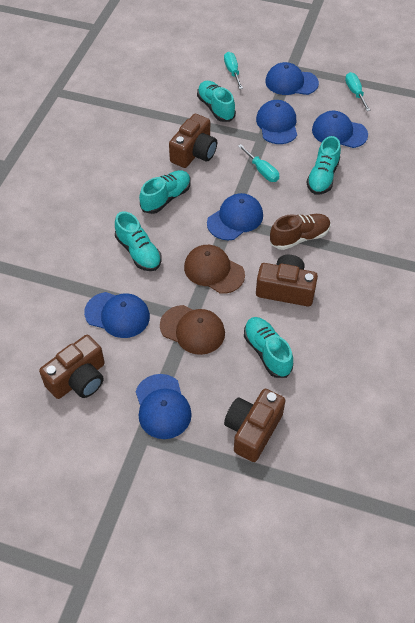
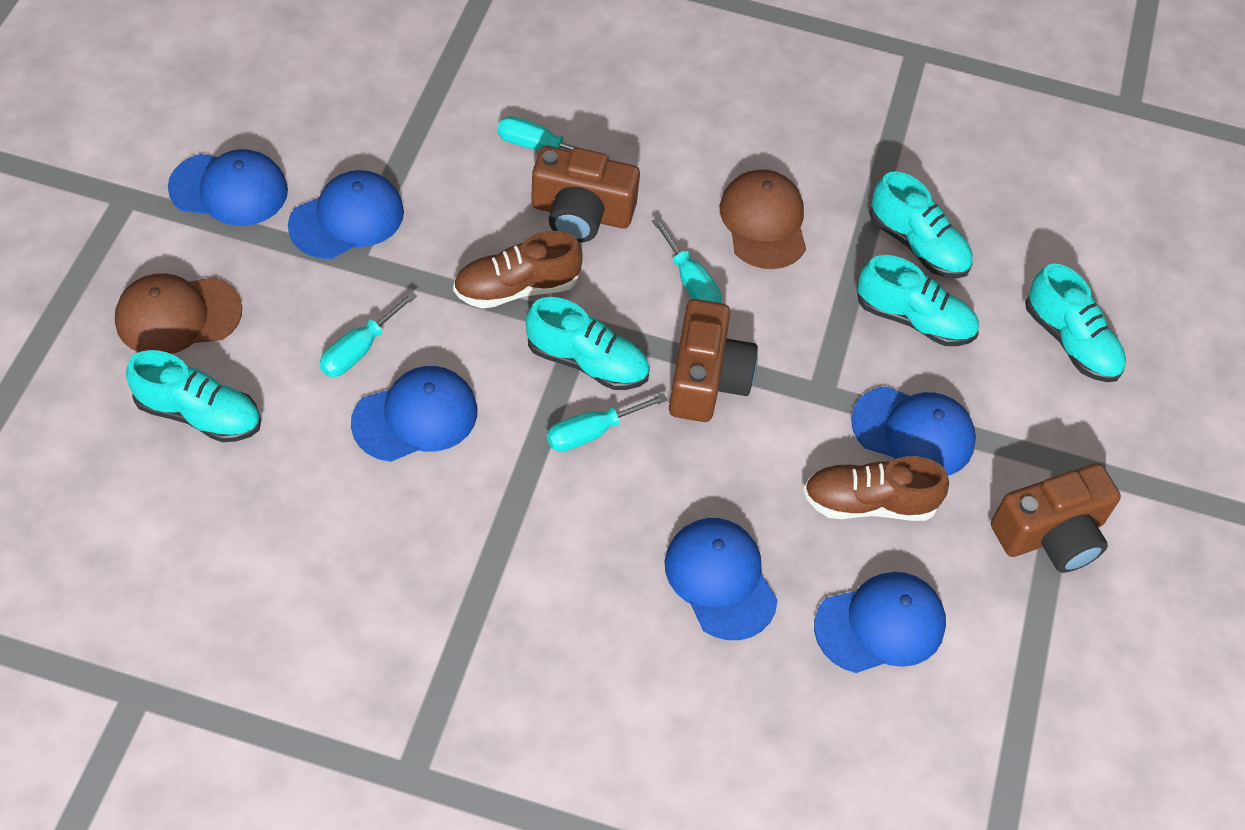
brown camera: 4 -> 3
brown shoe: 1 -> 2
turquoise screwdriver: 3 -> 4

